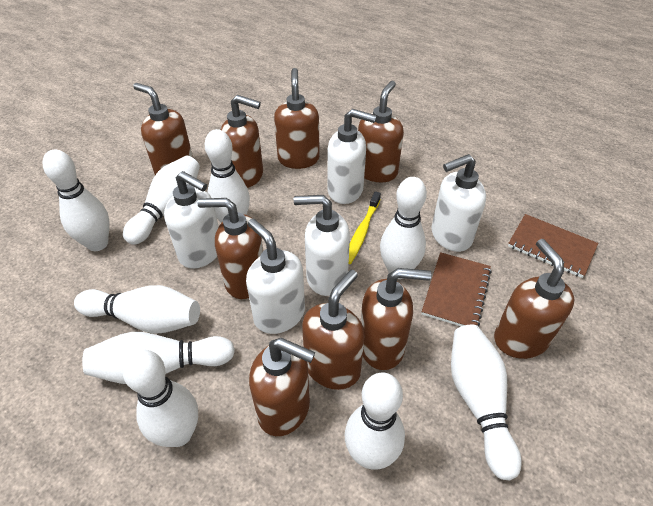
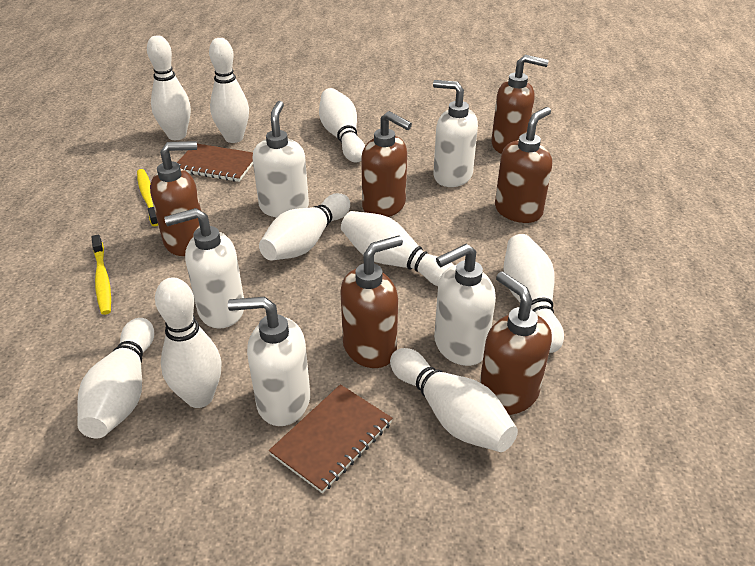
brown soap dispenser: 9 -> 6
yellow toothbrush: 1 -> 2

